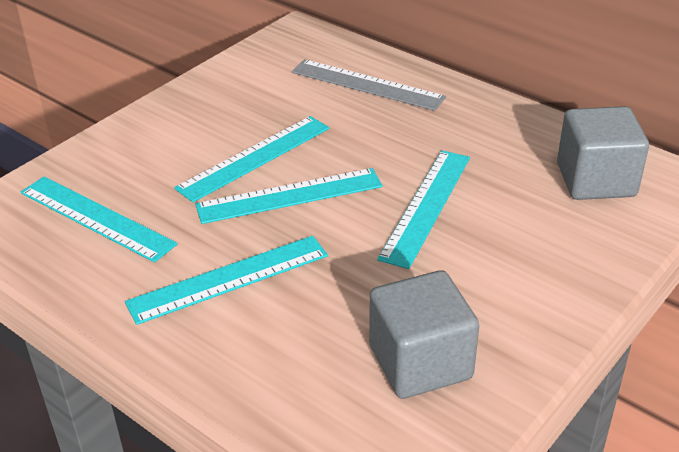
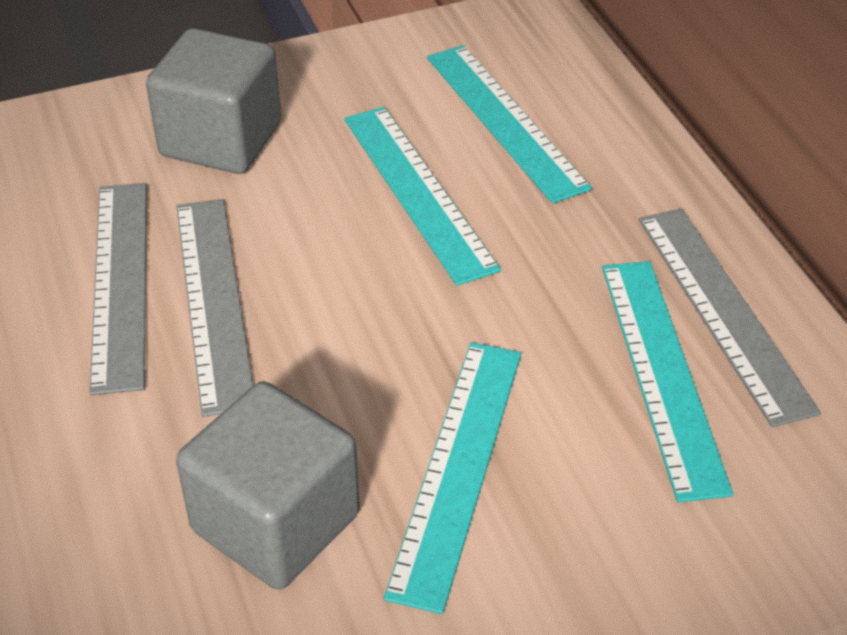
grey ruler: 1 -> 3
turquoise ruler: 5 -> 4

